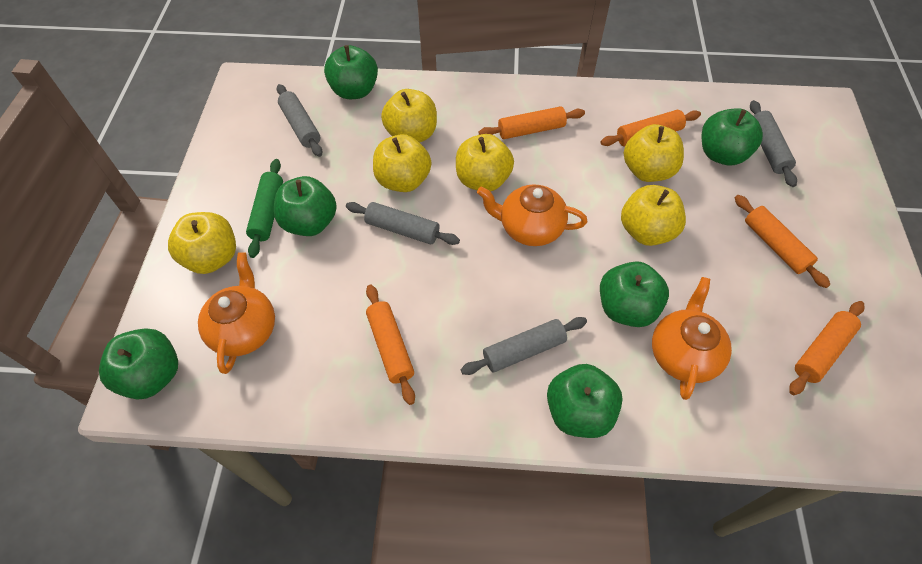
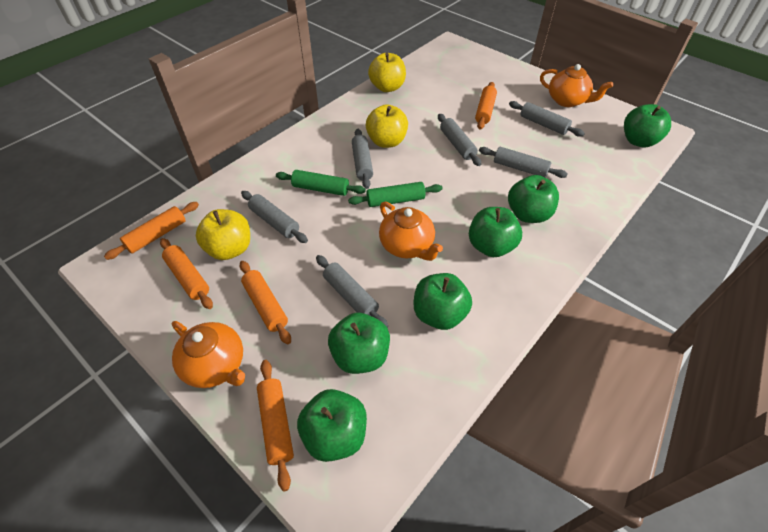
green rolling pin: 1 -> 2
grey rolling pin: 4 -> 6
yellow apple: 6 -> 3

